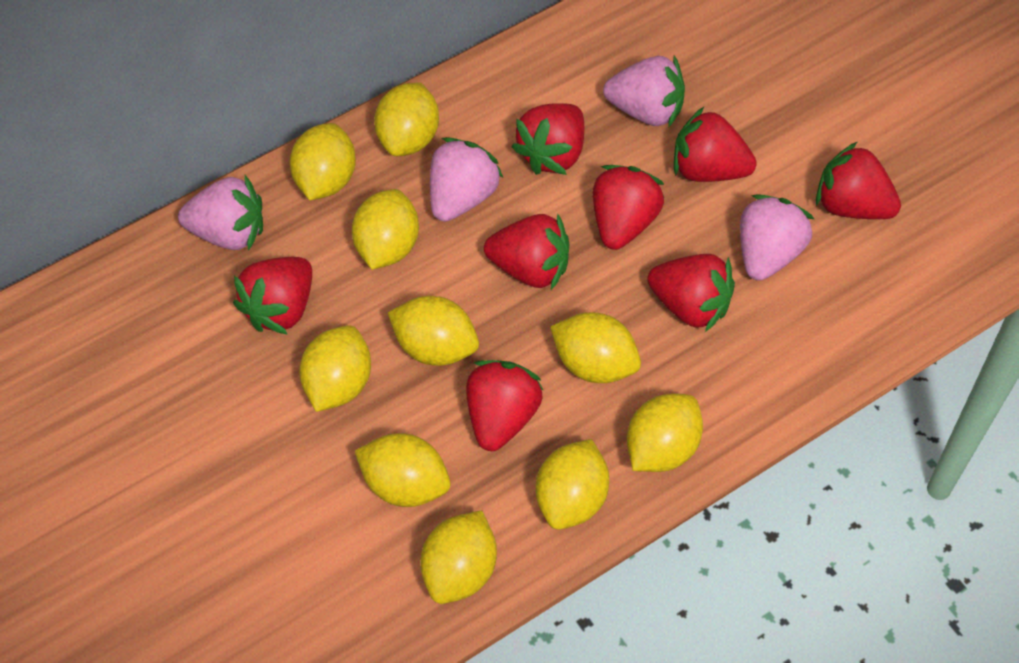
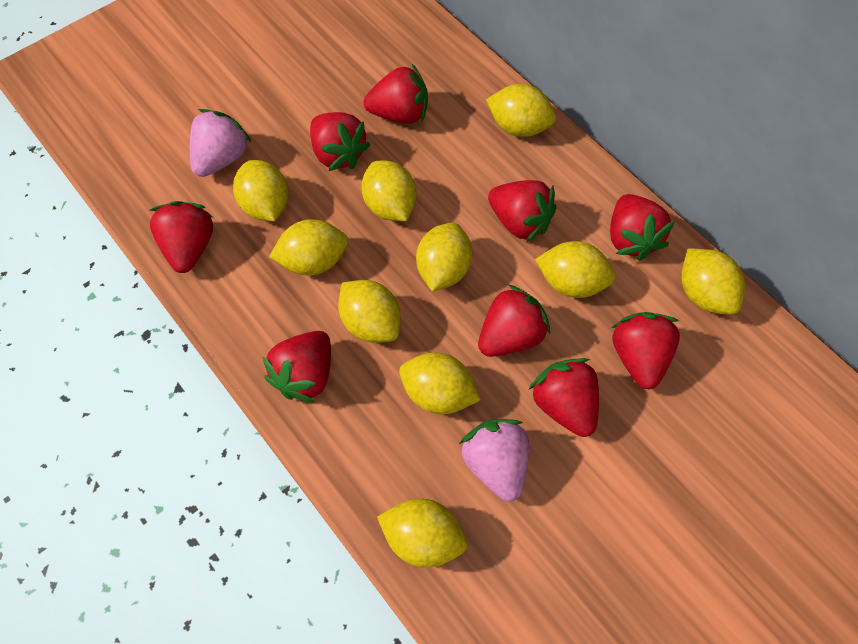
pink strawberry: 4 -> 2
red strawberry: 8 -> 9

